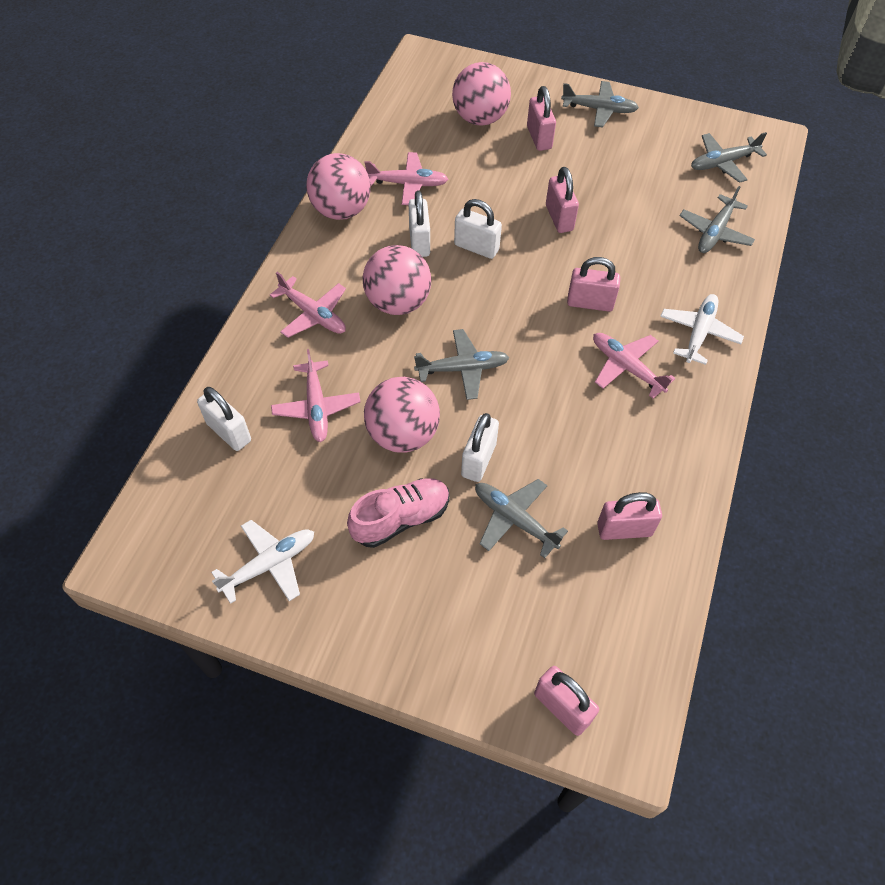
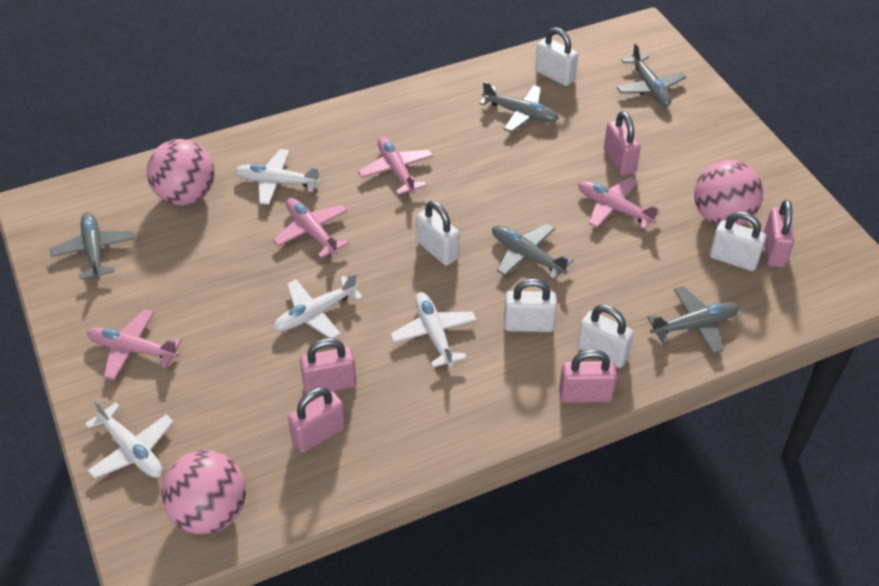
pink ball: 4 -> 3
pink shoe: 1 -> 0
white padlock: 4 -> 5
white plane: 2 -> 4

